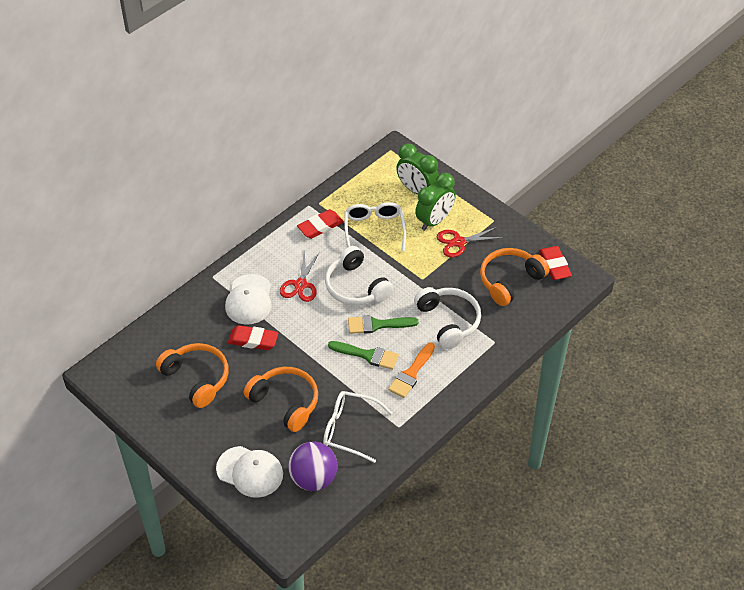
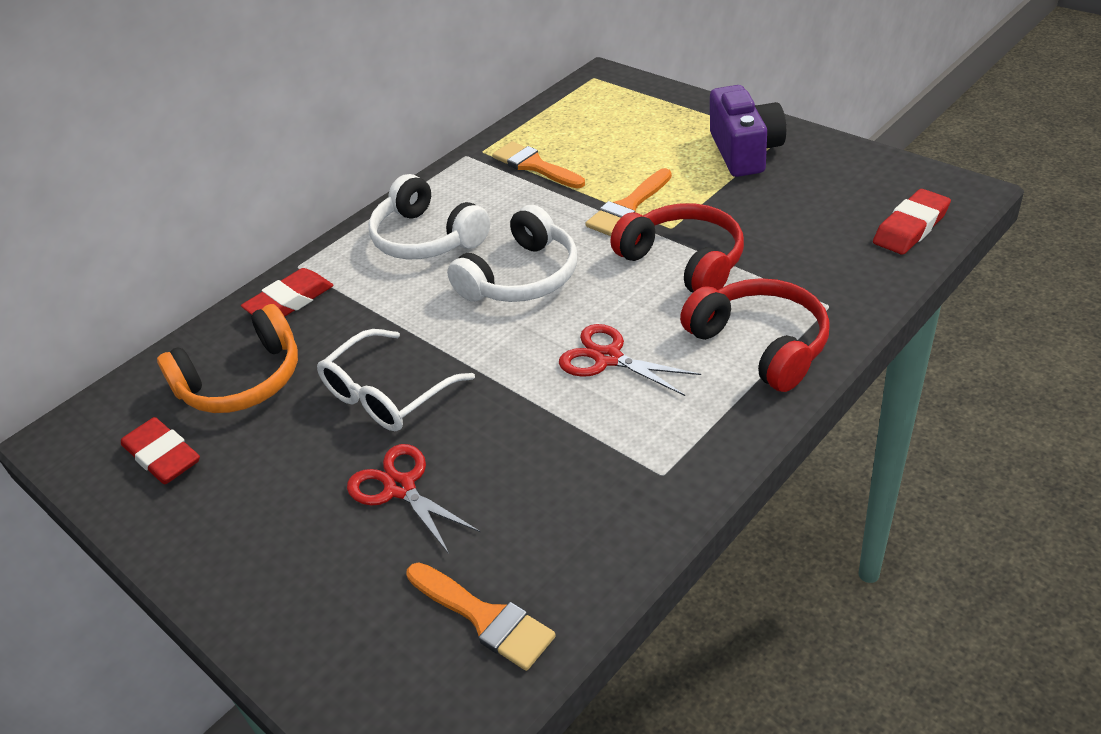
green brush: 2 -> 0
green clock: 2 -> 0
orange brush: 1 -> 3
orange headphones: 3 -> 1
purple ball: 1 -> 0
purple camera: 0 -> 1
red headphones: 0 -> 2
white cap: 2 -> 0
white glasses: 2 -> 1

